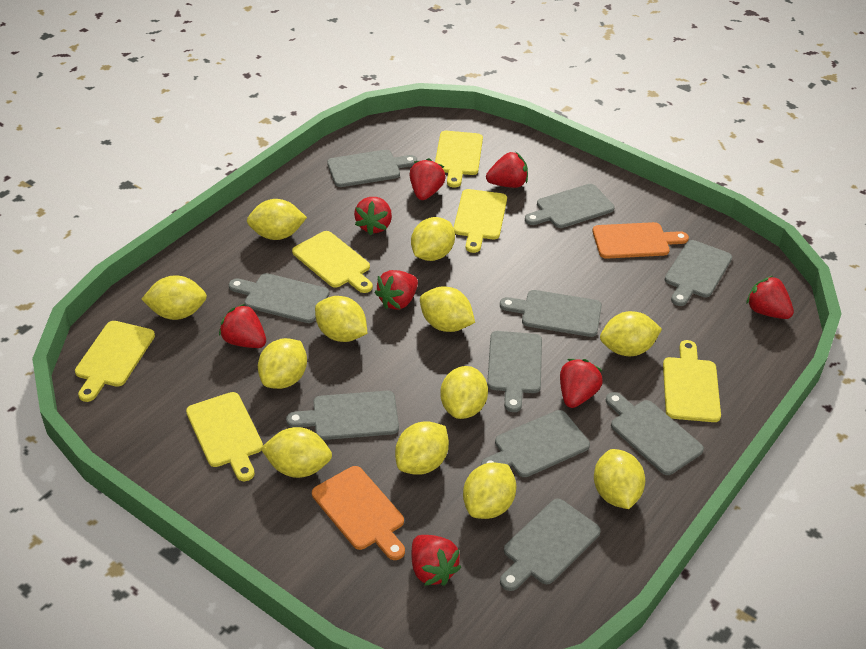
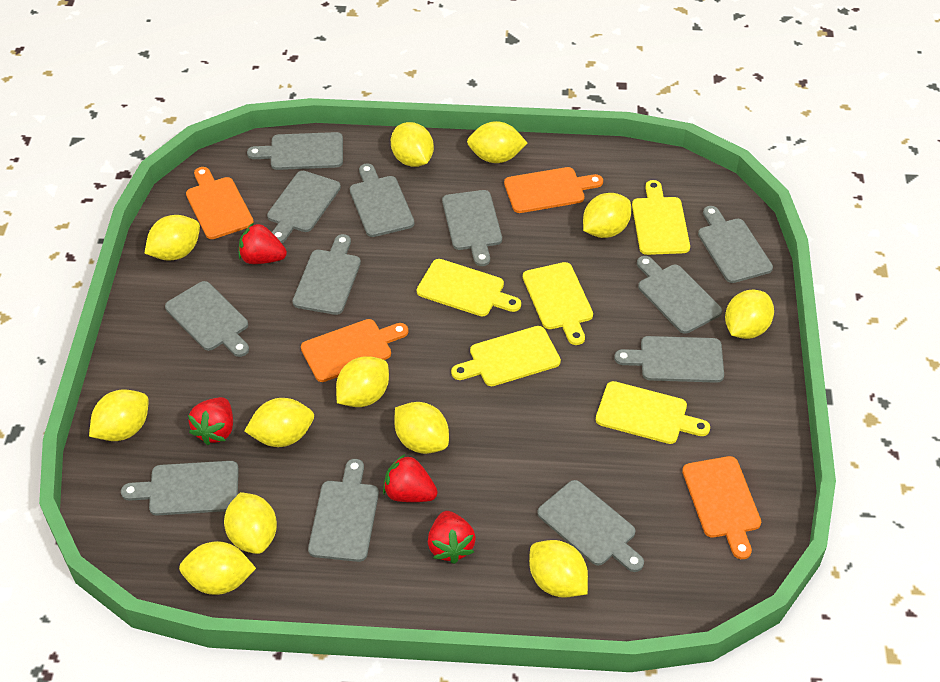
grey cutting board: 10 -> 12
orange cutting board: 2 -> 4
red strawberry: 8 -> 4
yellow cutting board: 6 -> 5

